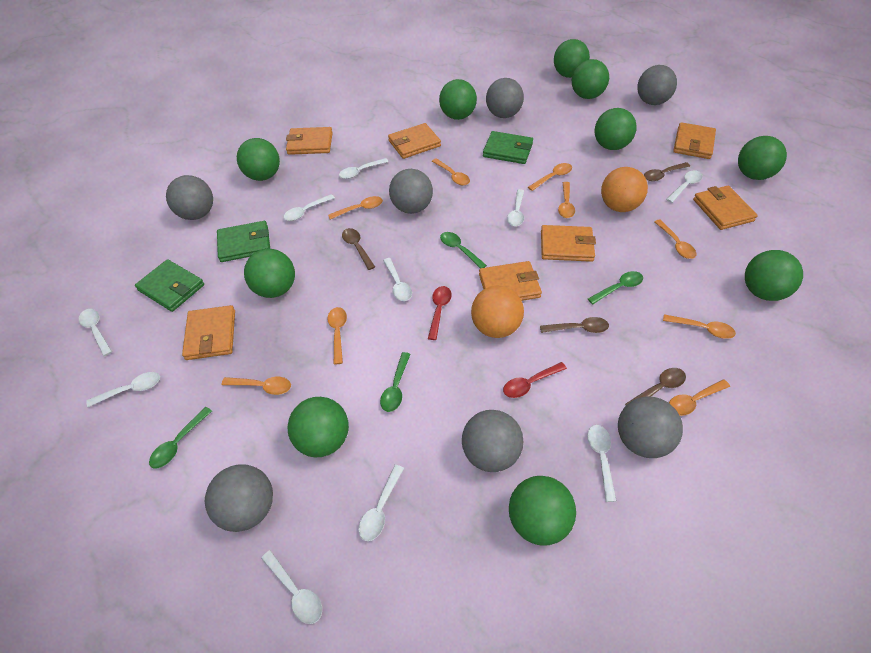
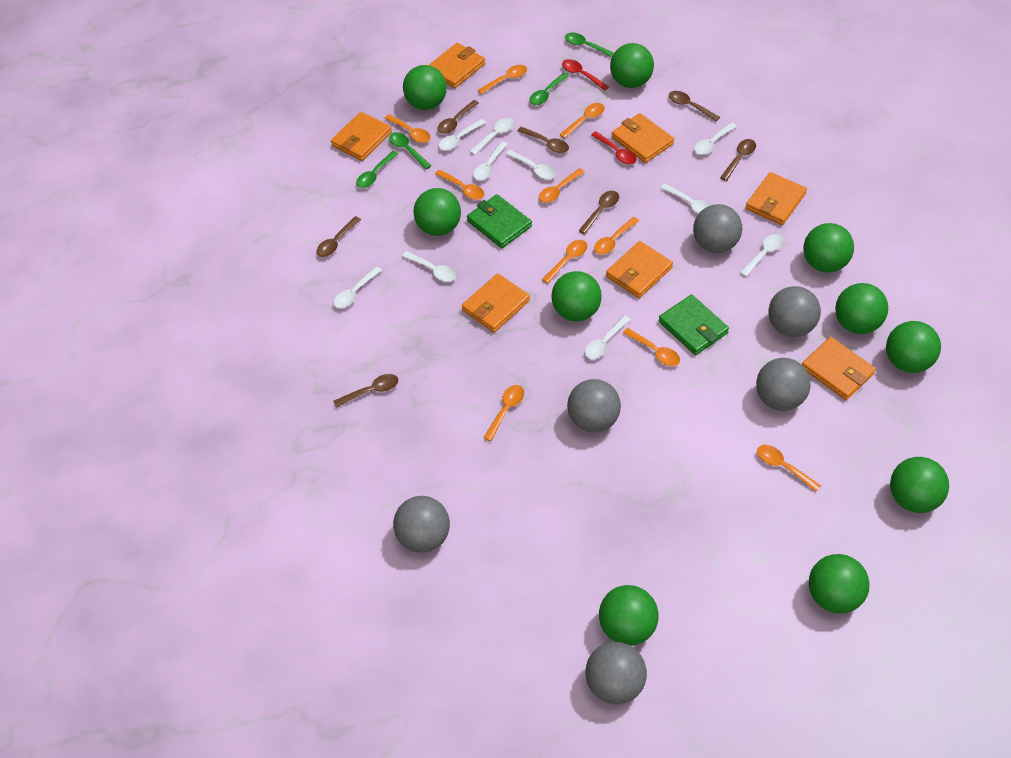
brown spoon: 4 -> 7
green wallet: 3 -> 2
grey ball: 7 -> 6
orange ball: 2 -> 0
orange spoon: 9 -> 10

